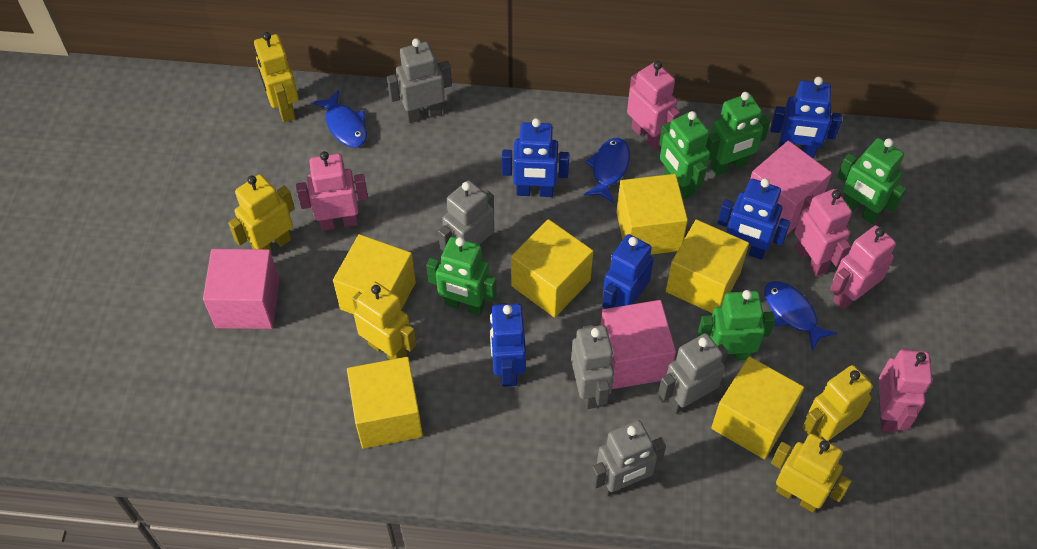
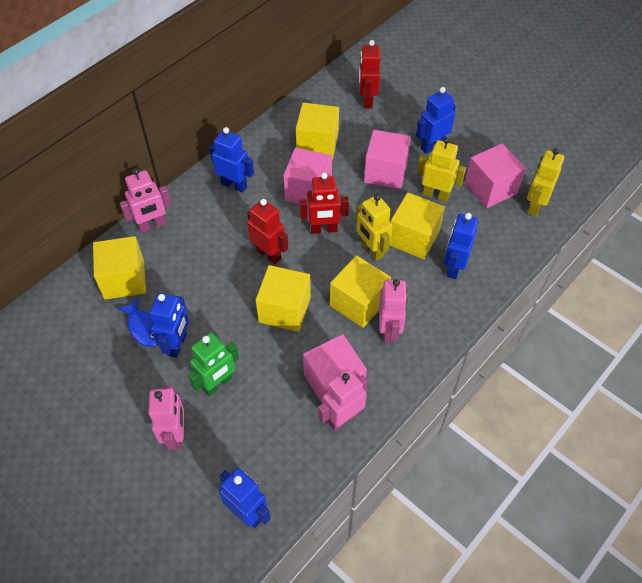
blue fish: 3 -> 1
green robot: 5 -> 1
grey robot: 5 -> 0
pink cube: 3 -> 4
pink robot: 5 -> 4
red robot: 0 -> 3
yellow cube: 6 -> 5
yellow robot: 5 -> 3

